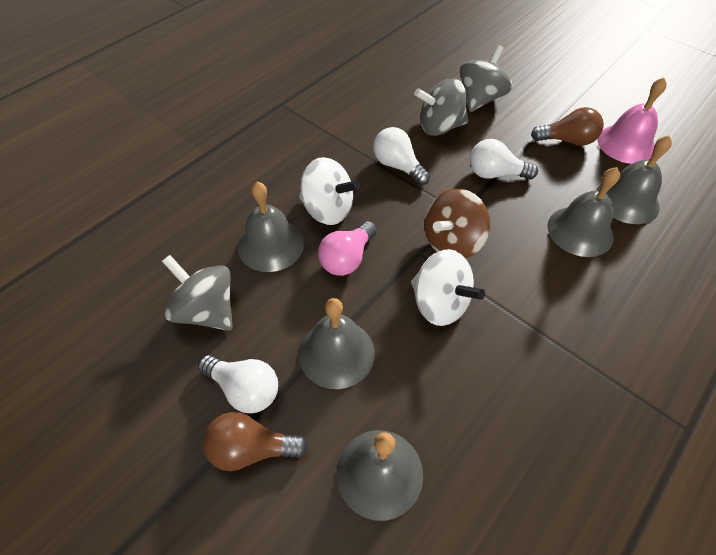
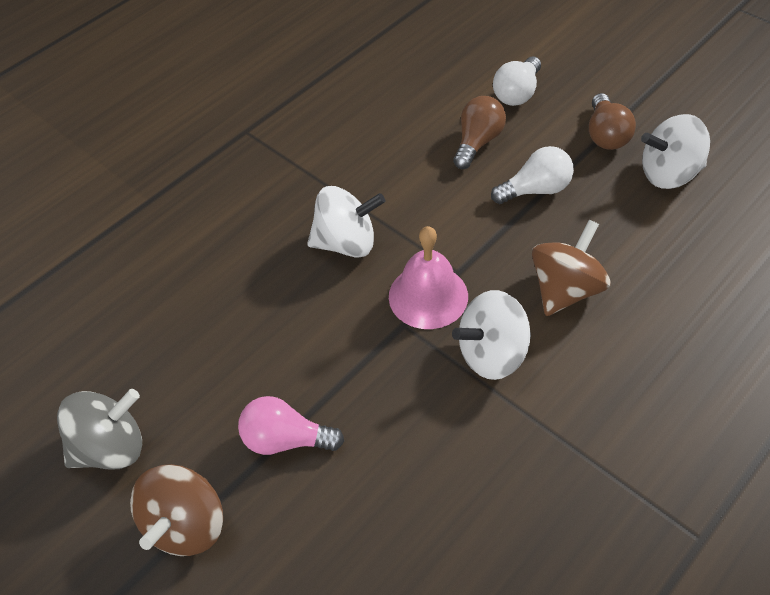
brown spinning top: 1 -> 2
grey bell: 5 -> 0
grey spinning top: 3 -> 1
white light bulb: 3 -> 2
white spinning top: 2 -> 3

